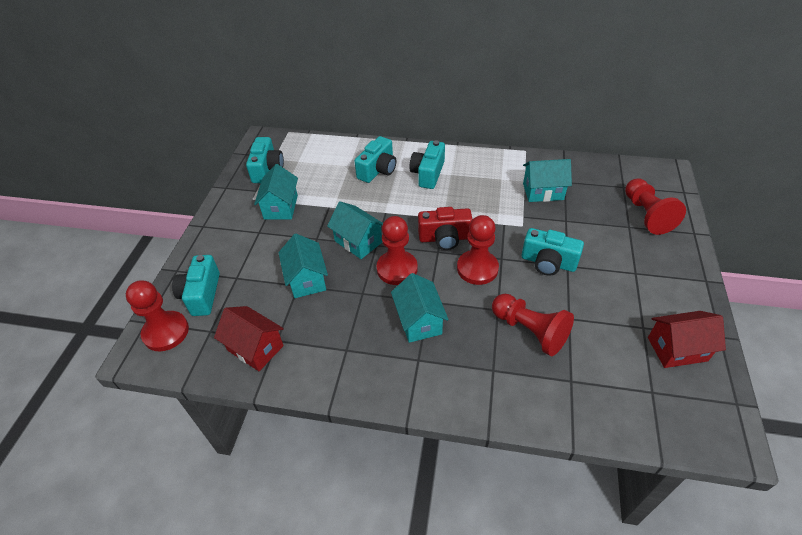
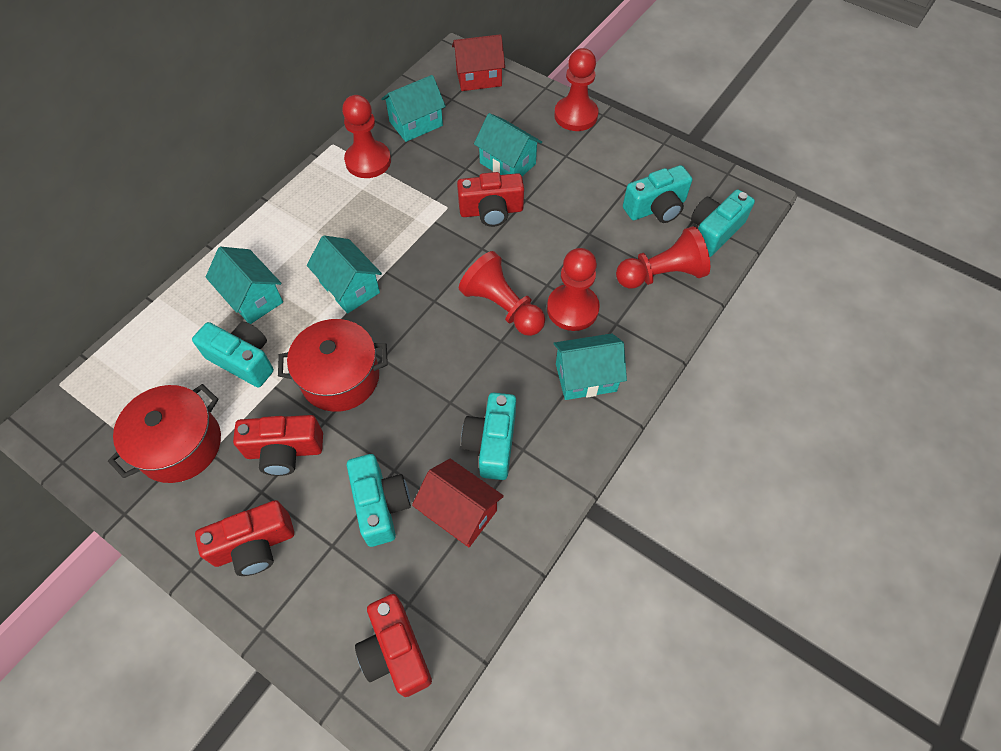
red camera: 1 -> 4
red pot: 0 -> 2

